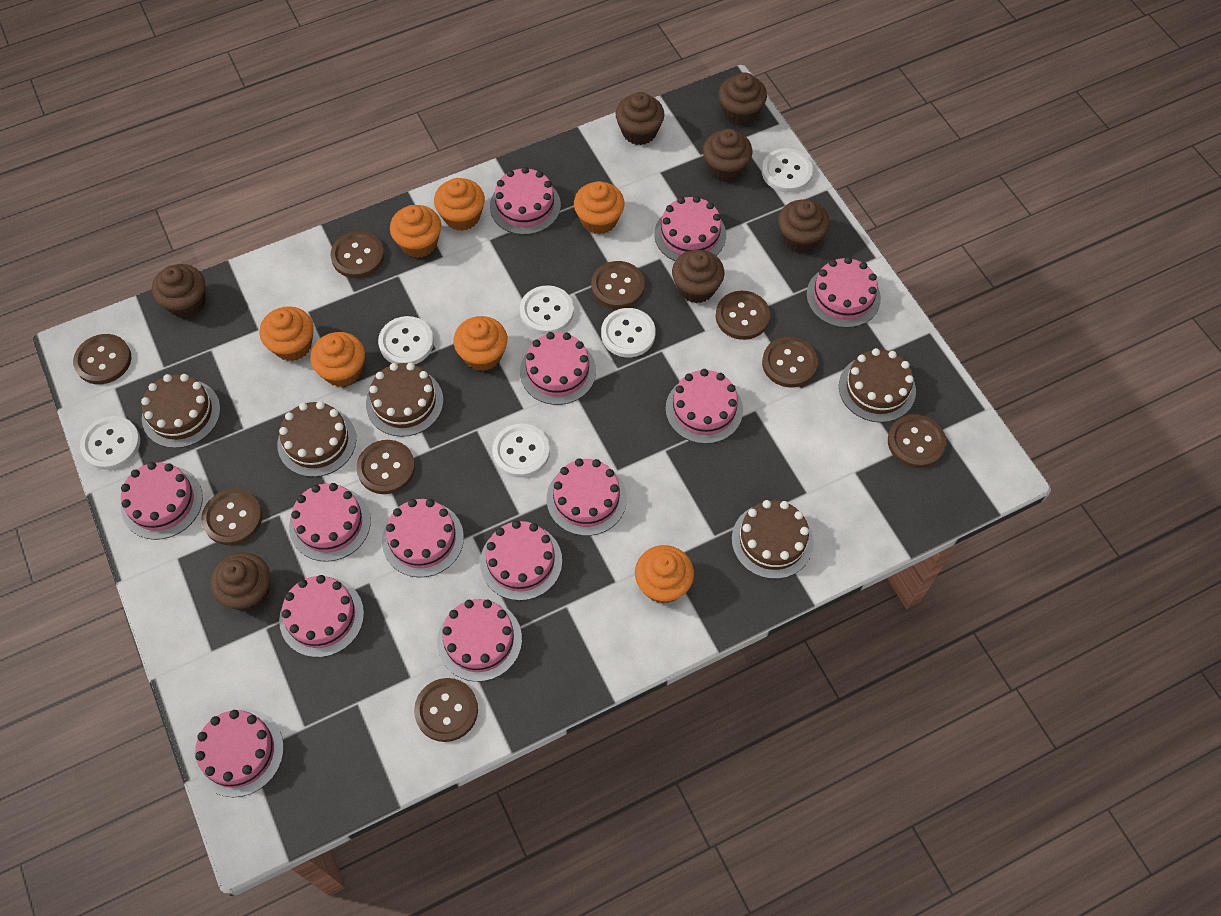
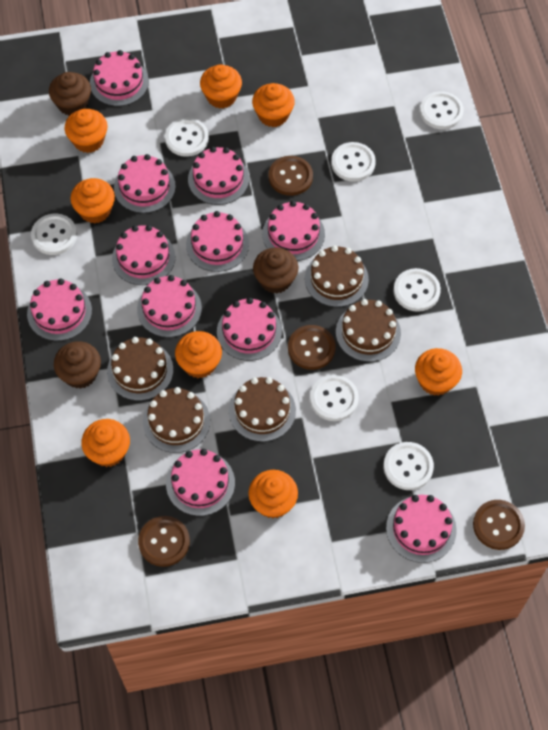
brown button: 9 -> 4
brown cupcake: 7 -> 3
orange cupcake: 7 -> 8
pink cake: 13 -> 11
white button: 6 -> 7

